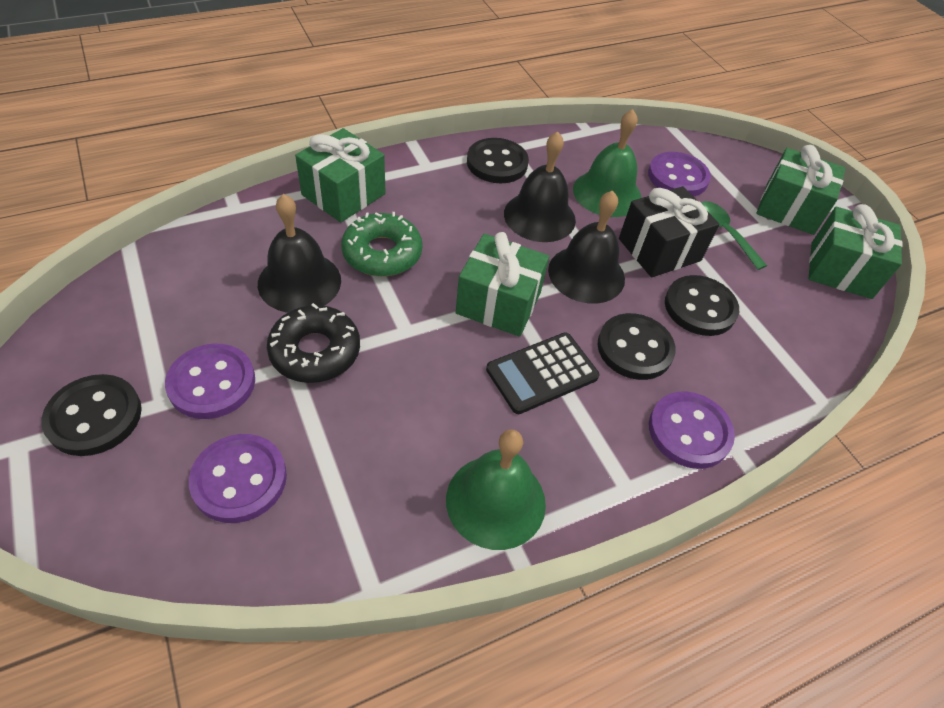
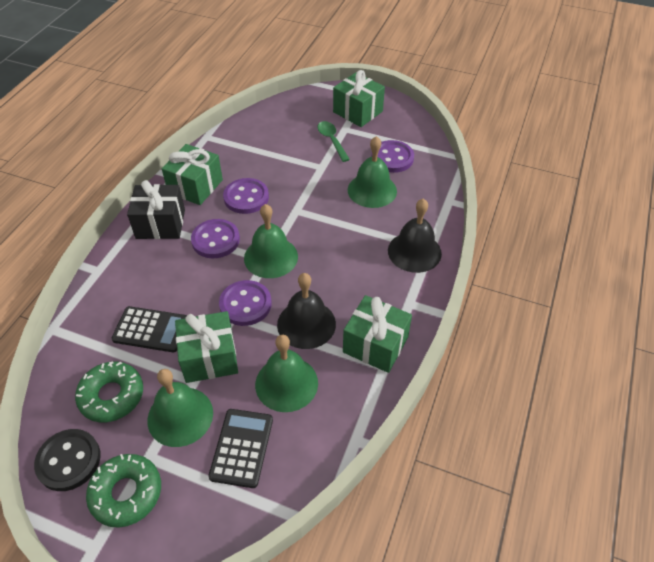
black bell: 3 -> 2
black button: 4 -> 1
black calculator: 1 -> 2
black donut: 1 -> 0
green bell: 2 -> 4
green donut: 1 -> 2

